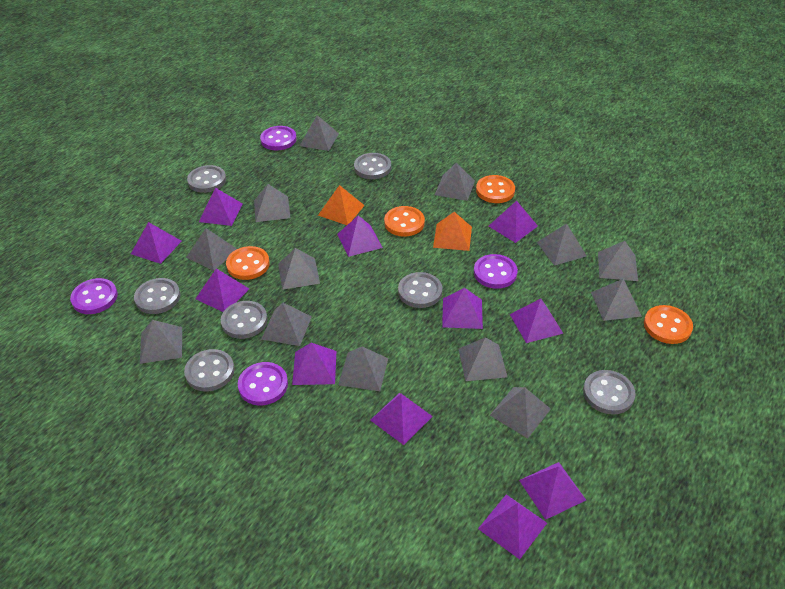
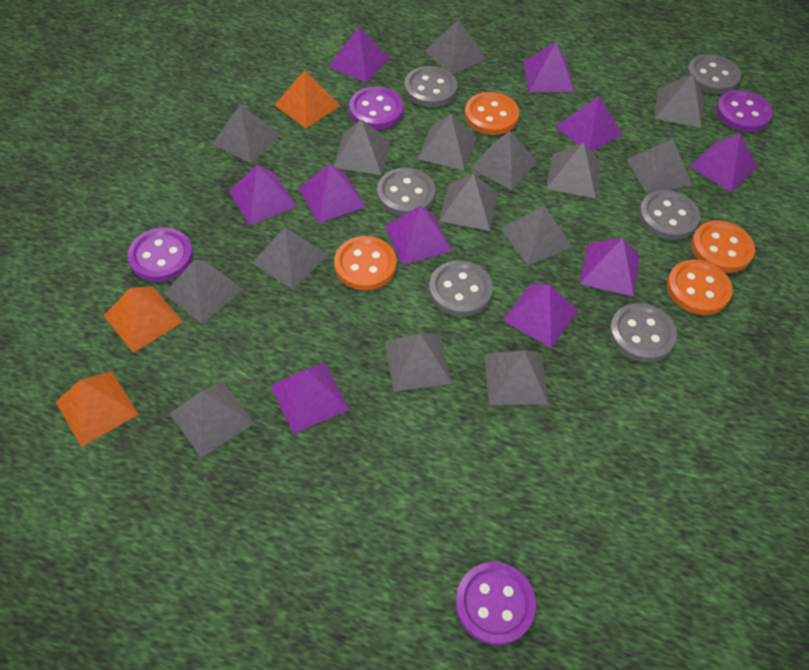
grey button: 7 -> 6
grey pyramid: 13 -> 15
orange pyramid: 2 -> 3
purple pyramid: 11 -> 10

